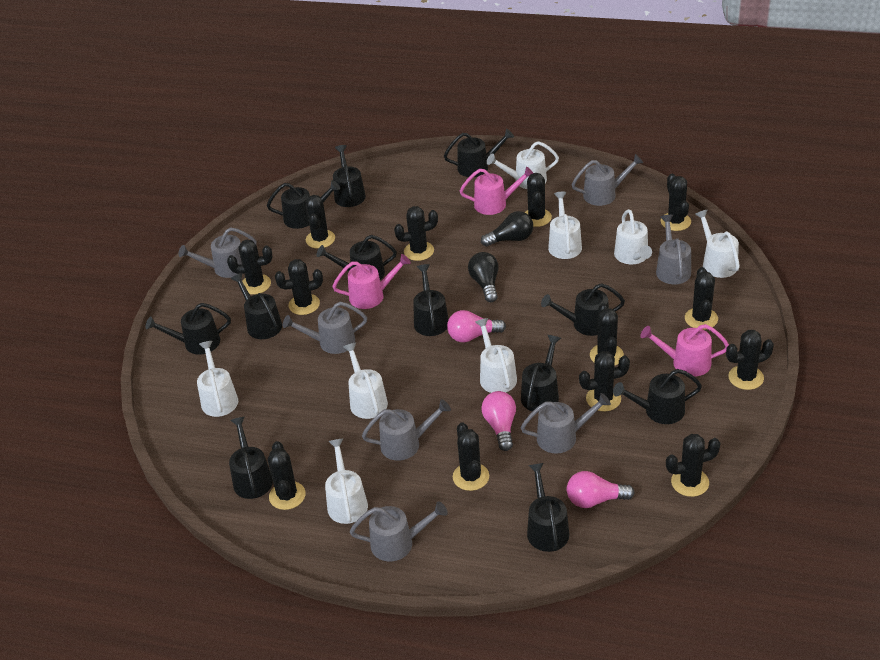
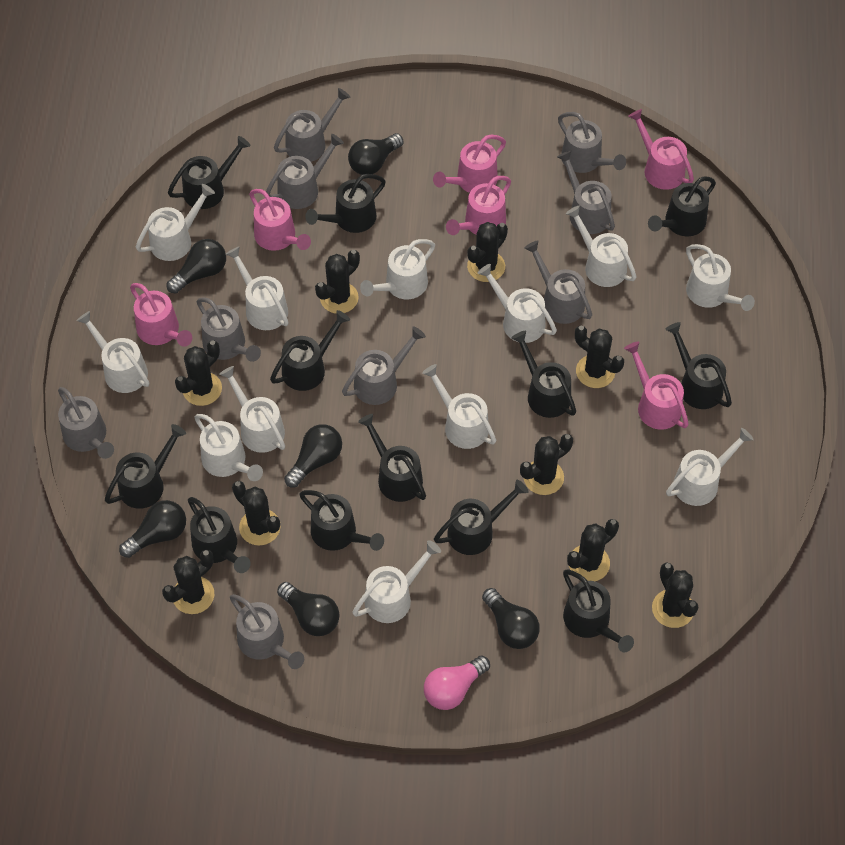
black cactus: 13 -> 9
black light bulb: 2 -> 6
grey watering can: 7 -> 9
pink light bulb: 3 -> 1
pink watering can: 3 -> 6
white watering can: 8 -> 12

